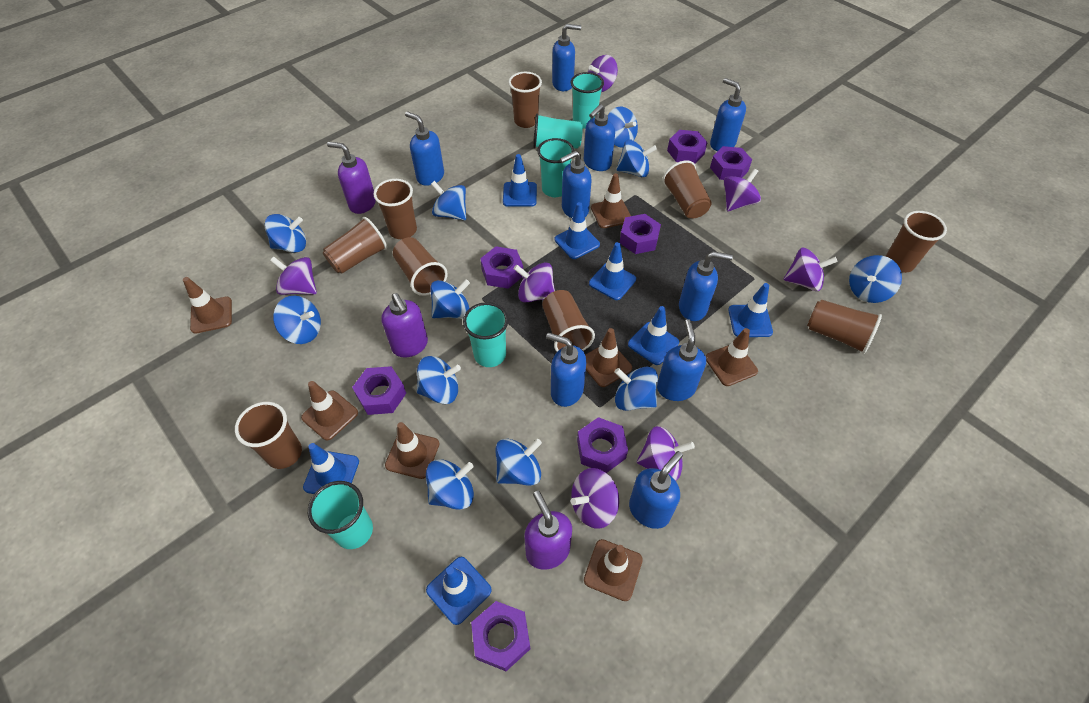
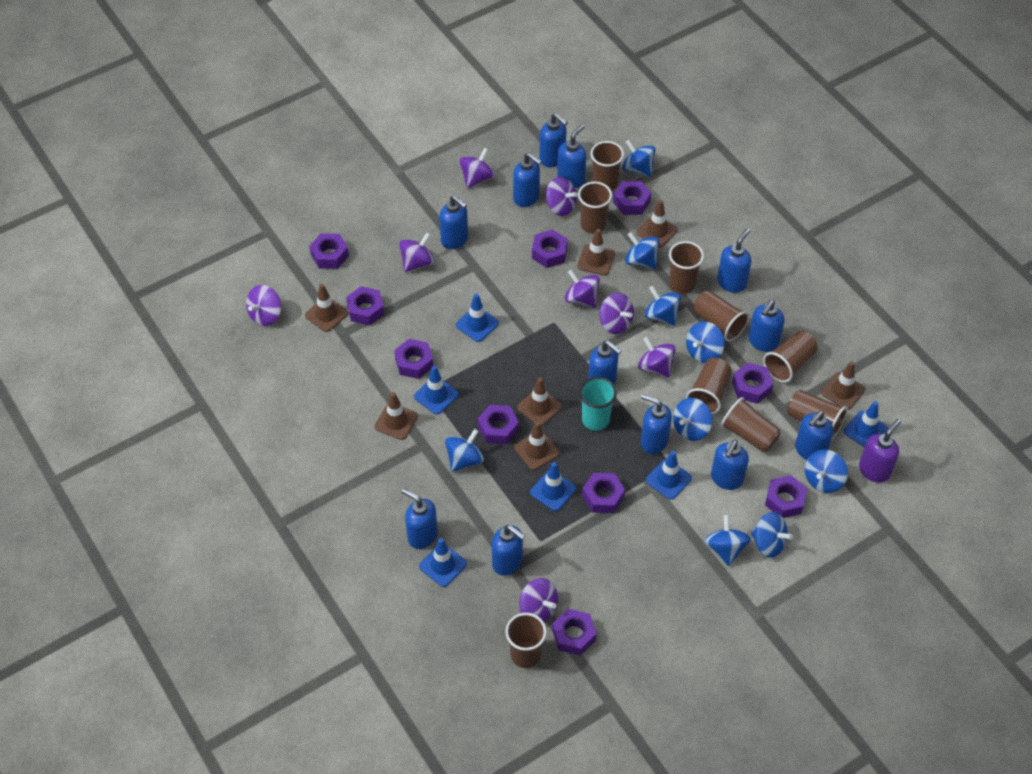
blue soap dispenser: 9 -> 12
blue spinning top: 11 -> 9
blue traffic cone: 7 -> 6
purple nut: 7 -> 10
purple soap dispenser: 3 -> 1
purple spinning top: 7 -> 8
turquoise cup: 5 -> 1

